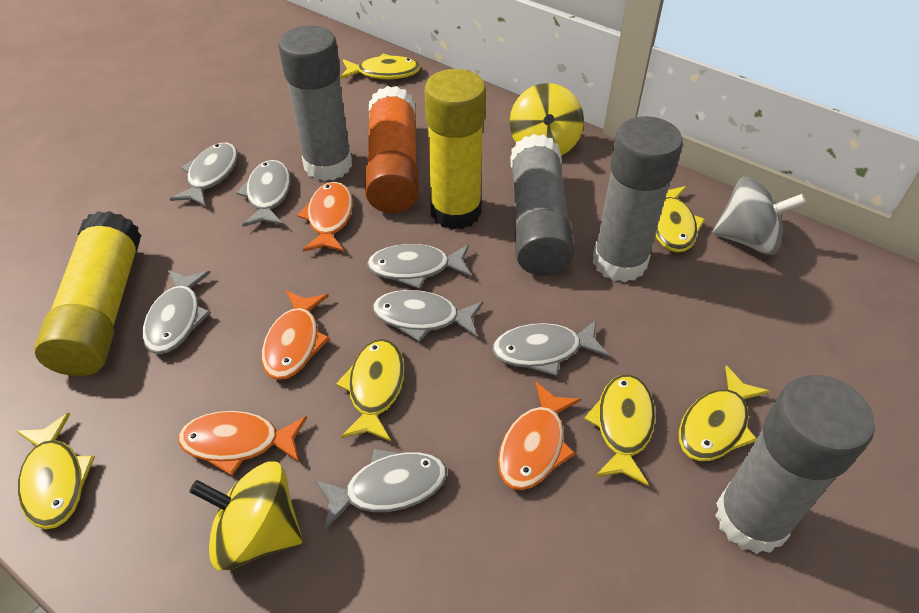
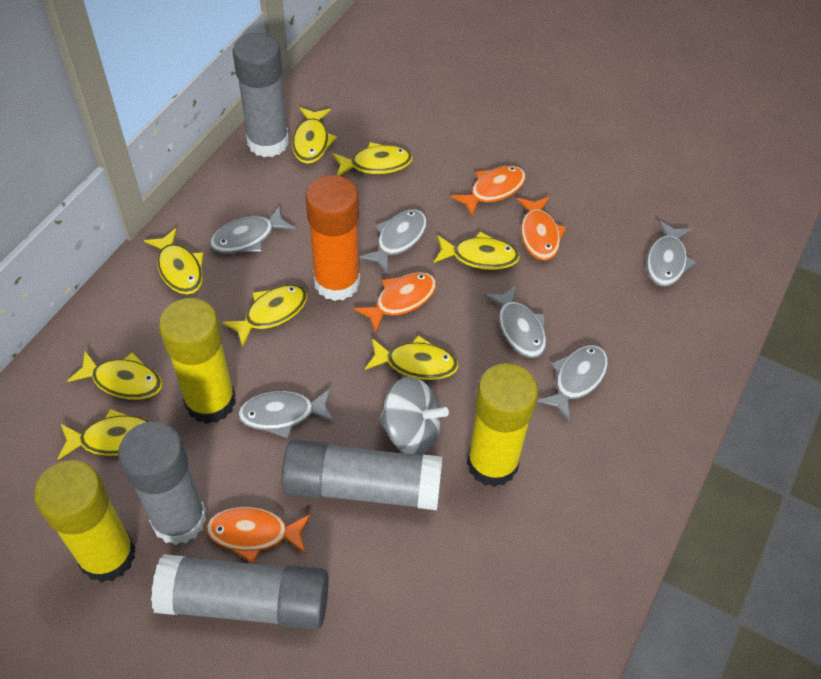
grey fish: 7 -> 6
yellow fish: 6 -> 8
yellow glue stick: 2 -> 3
yellow spinning top: 2 -> 0

